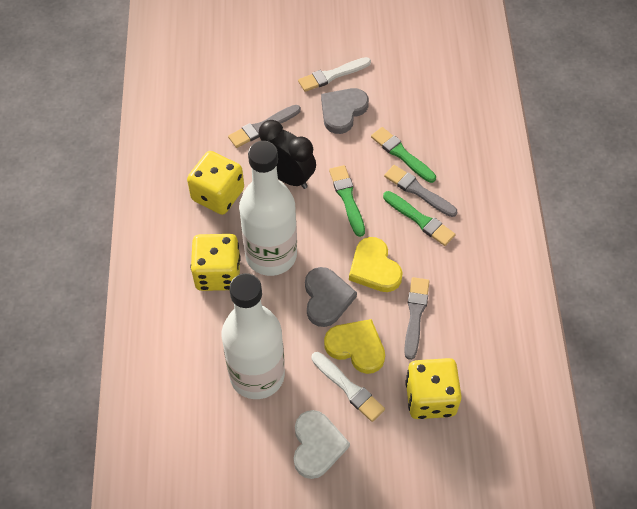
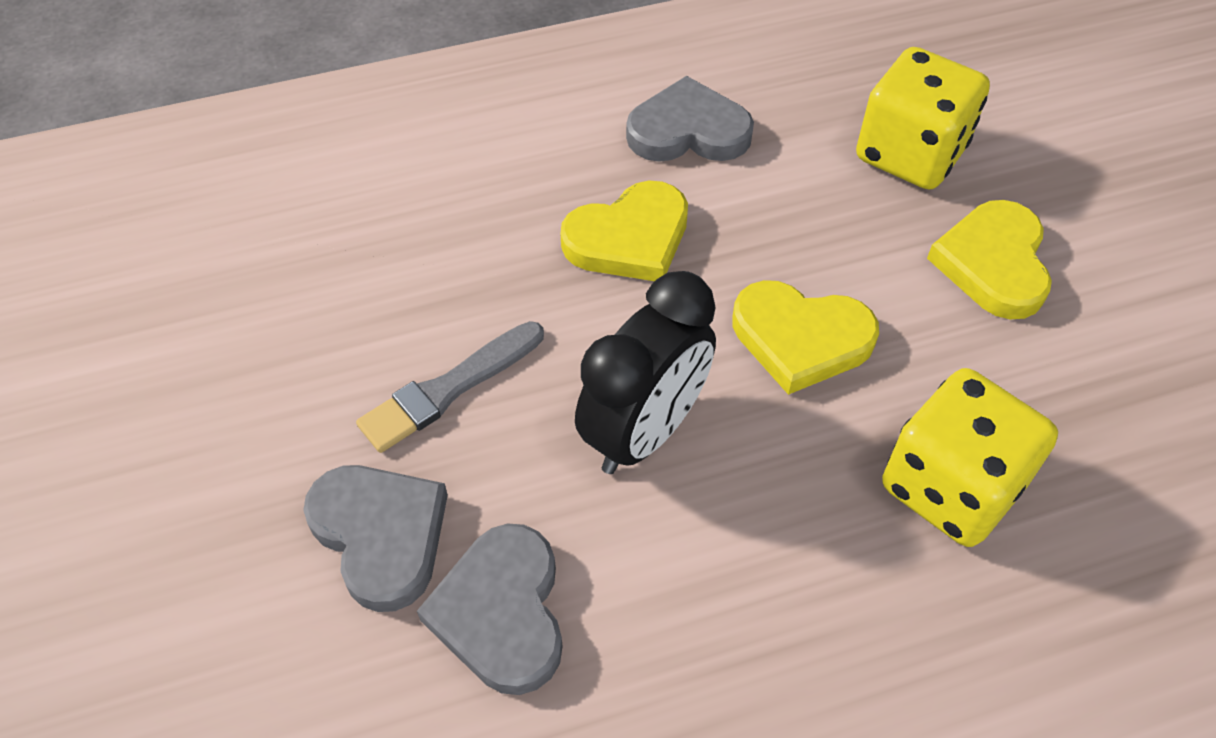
green brush: 3 -> 0
grey brush: 3 -> 1
grey heart: 2 -> 3
white bottle: 2 -> 0
white brush: 2 -> 0
white heart: 1 -> 0
yellow dice: 3 -> 2
yellow heart: 2 -> 3

